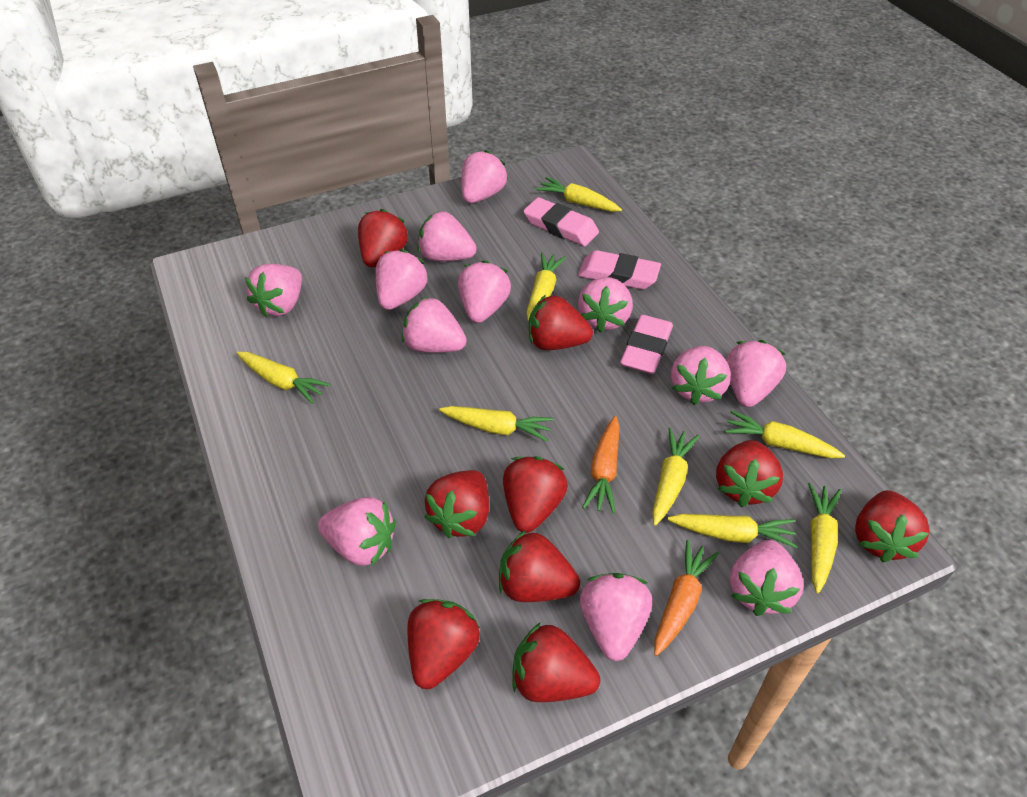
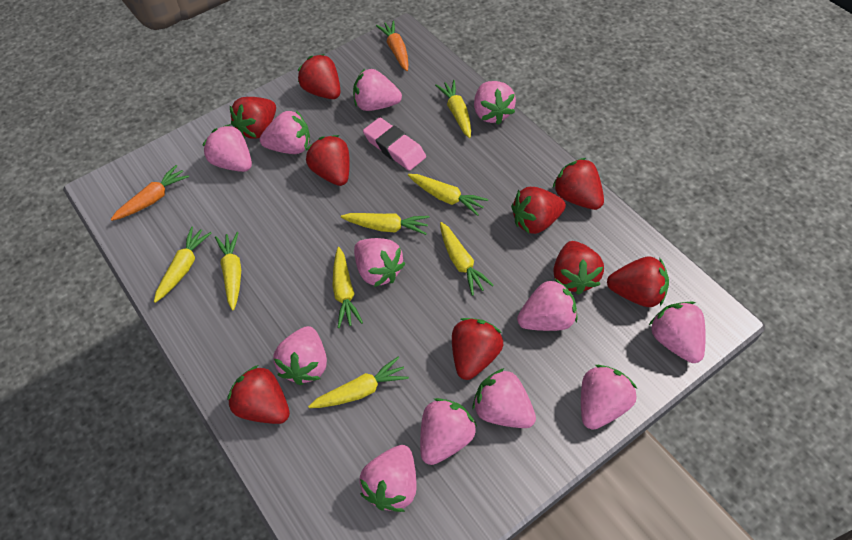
pink eraser: 3 -> 1

